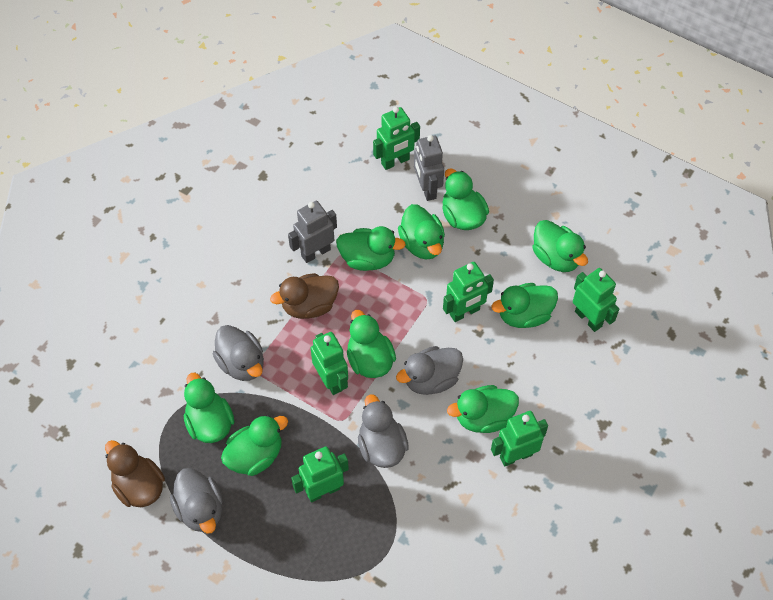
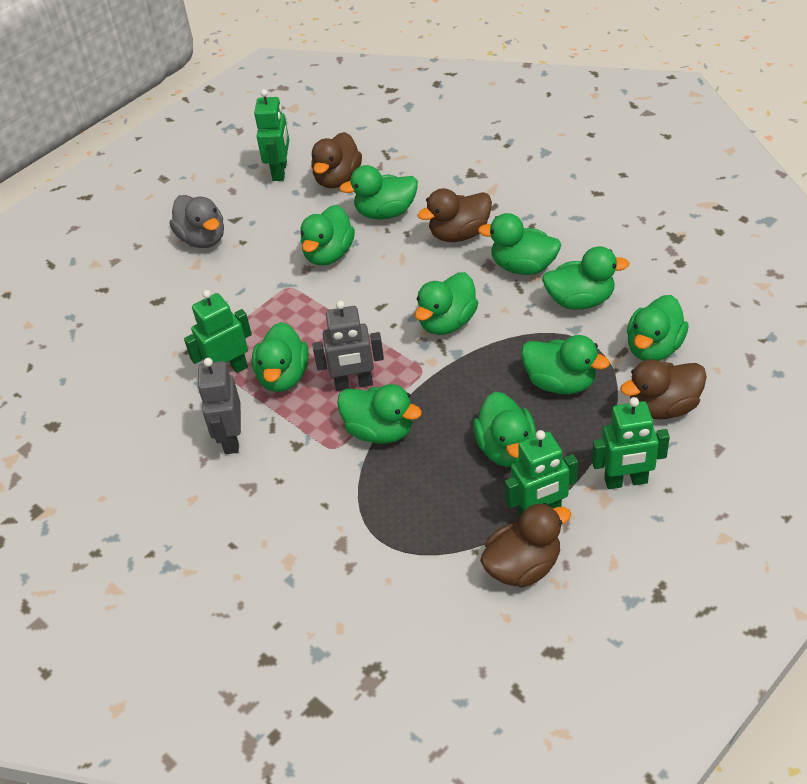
brown duck: 2 -> 4
green duck: 9 -> 10
green robot: 6 -> 4
grey duck: 4 -> 1

